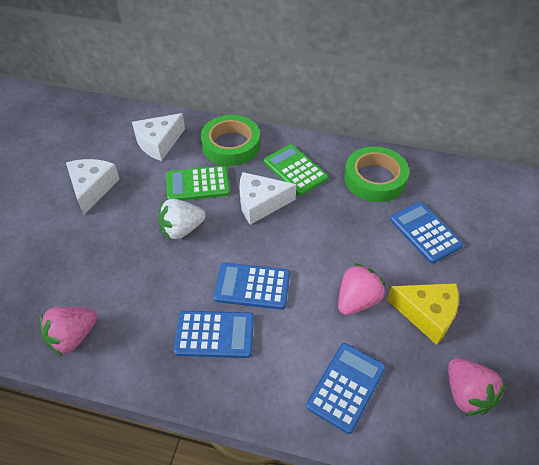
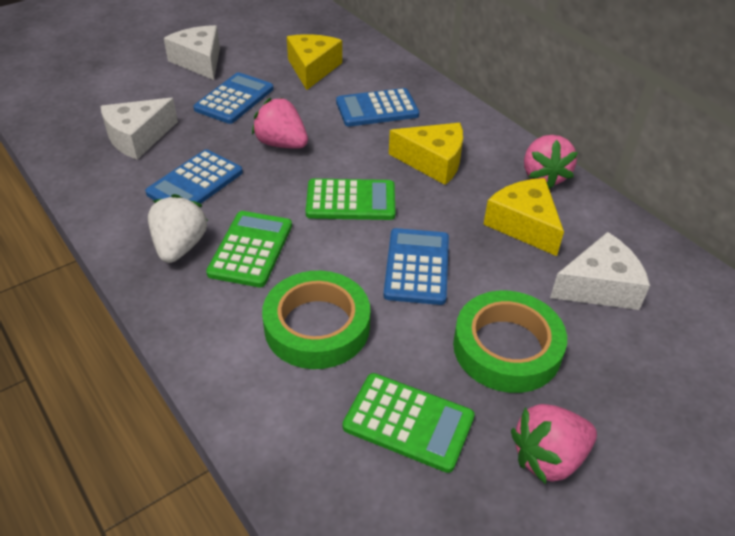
green calculator: 2 -> 3
yellow cheese: 1 -> 3

